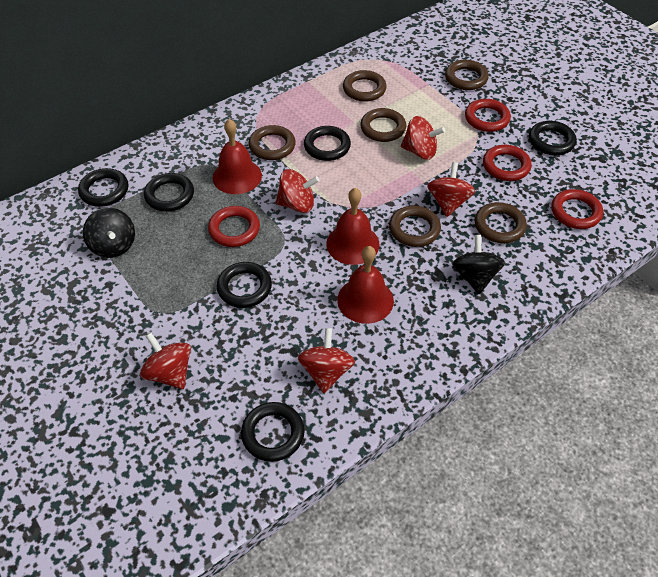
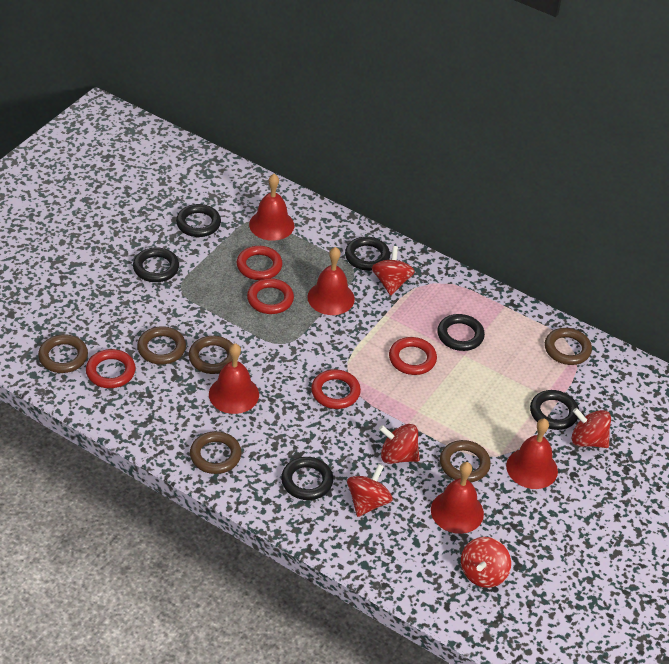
black spinning top: 2 -> 0
red bell: 3 -> 5
red ring: 4 -> 5

